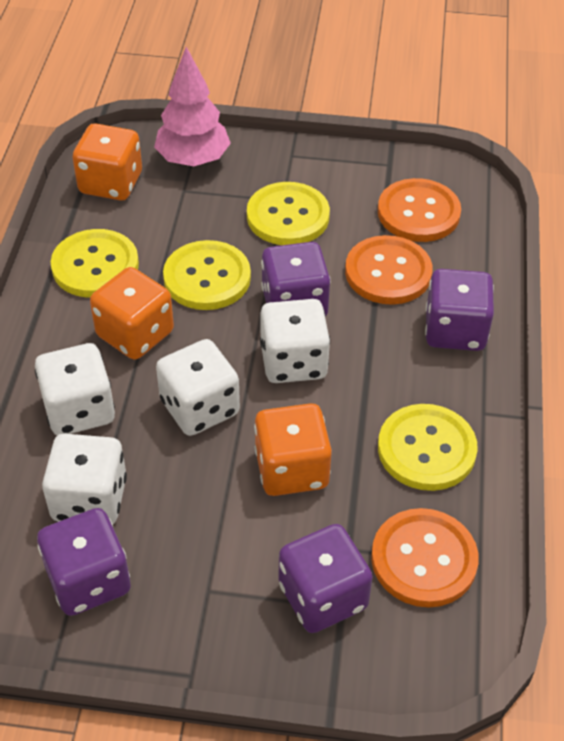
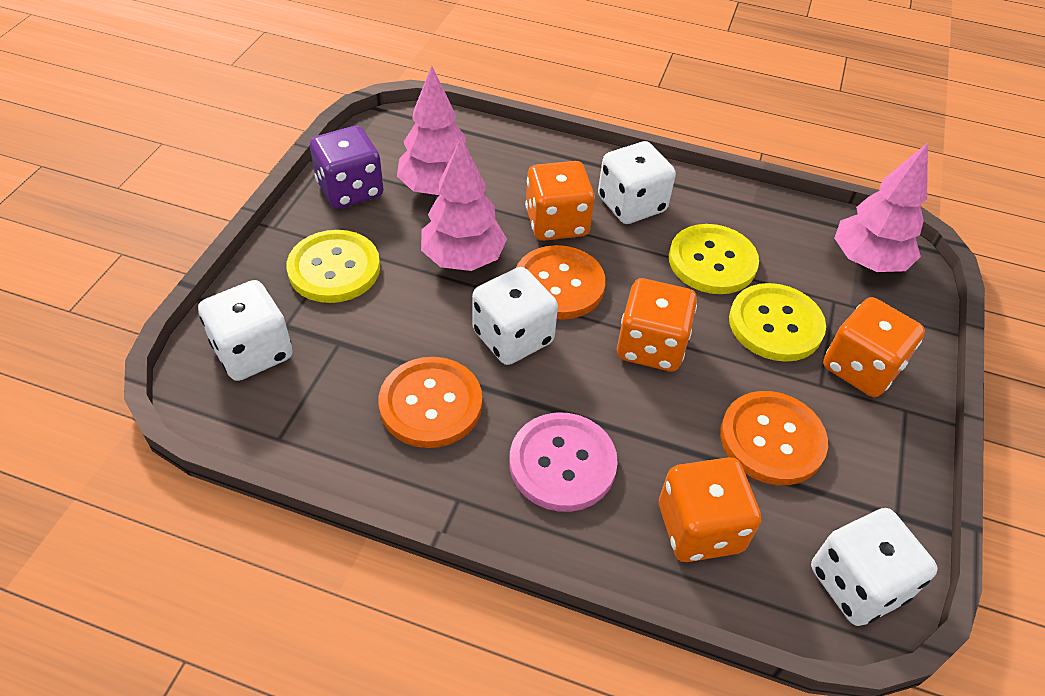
orange dice: 3 -> 4
pink button: 0 -> 1
pink tree: 1 -> 3
purple dice: 4 -> 1
yellow button: 4 -> 3

